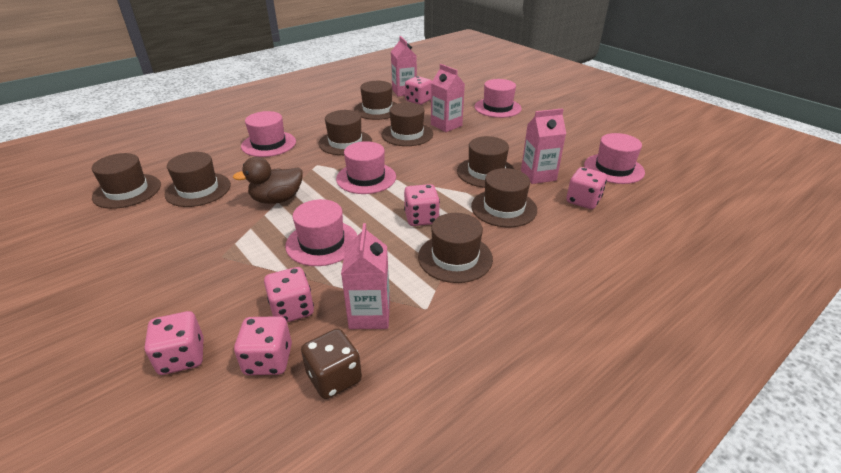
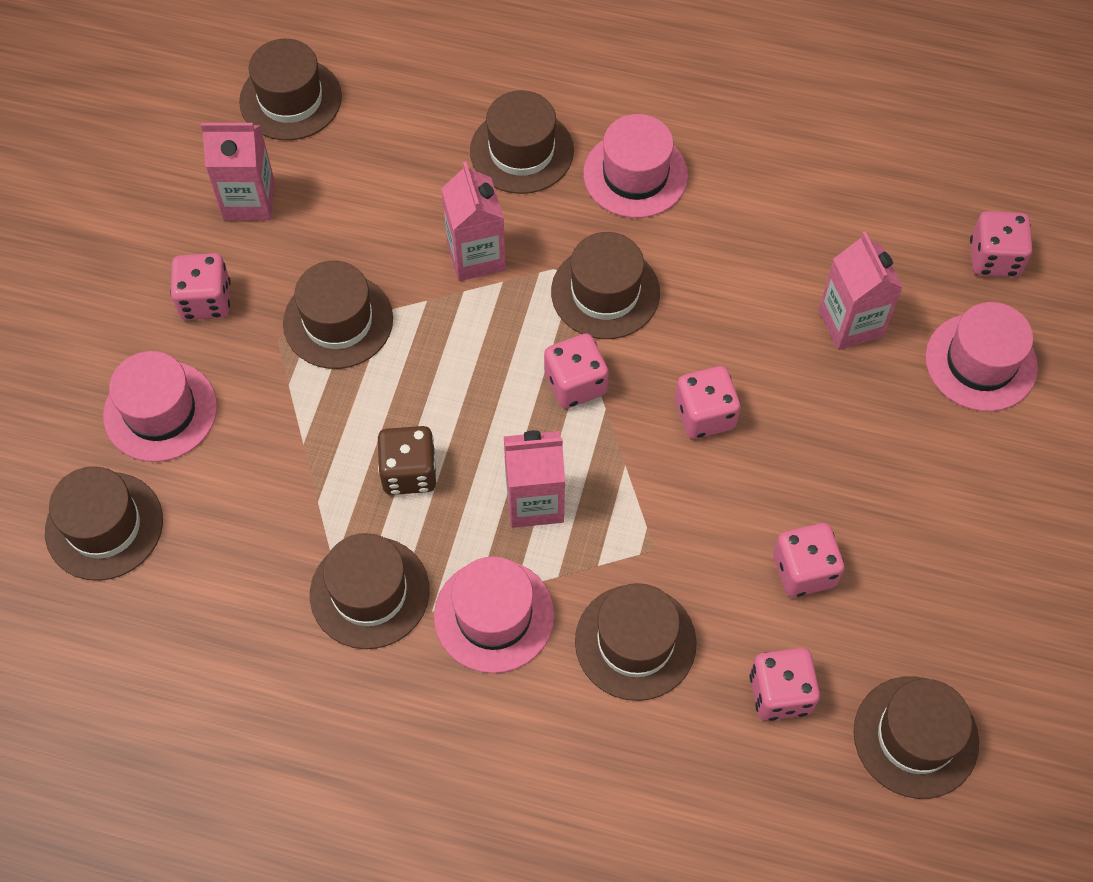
brown duck: 1 -> 0
pink hat: 5 -> 4

